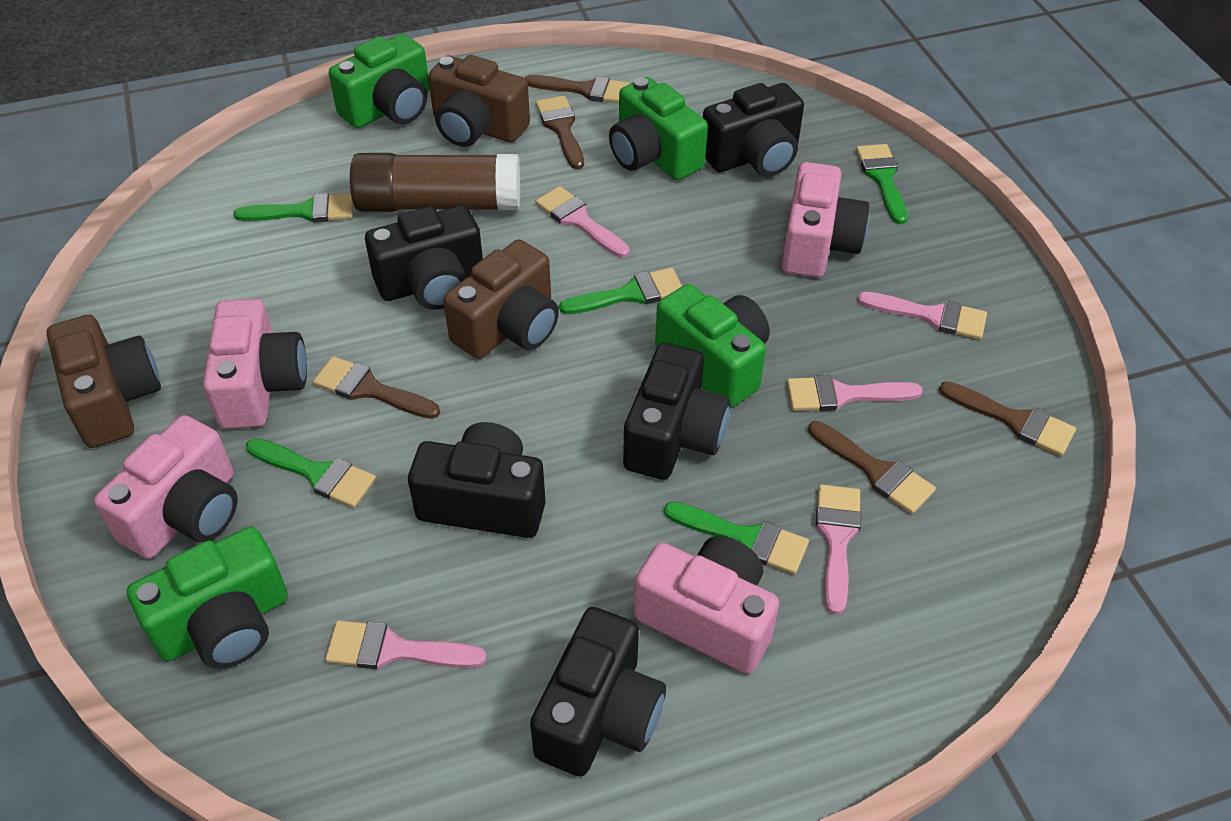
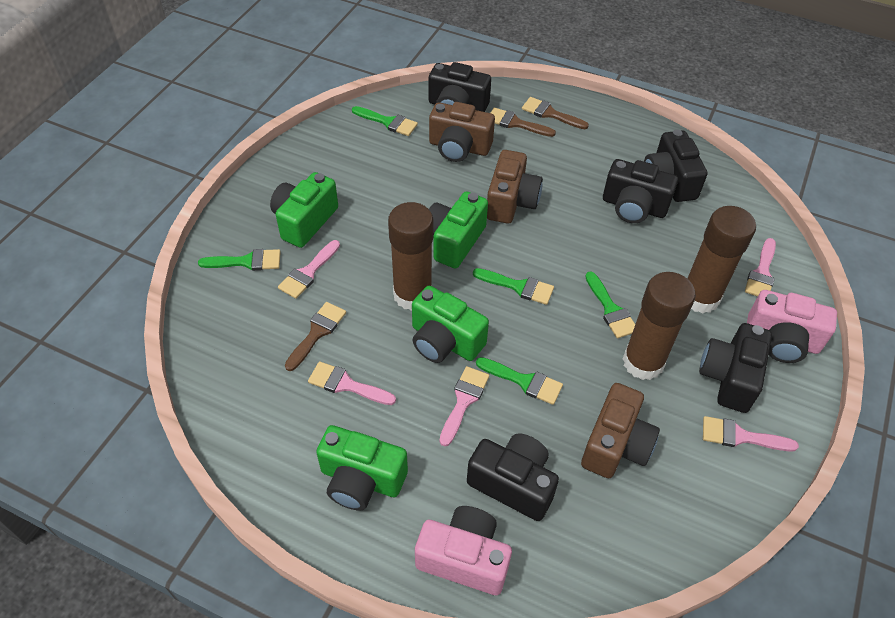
brown brush: 5 -> 3
brown glue stick: 1 -> 3
pink camera: 4 -> 2

